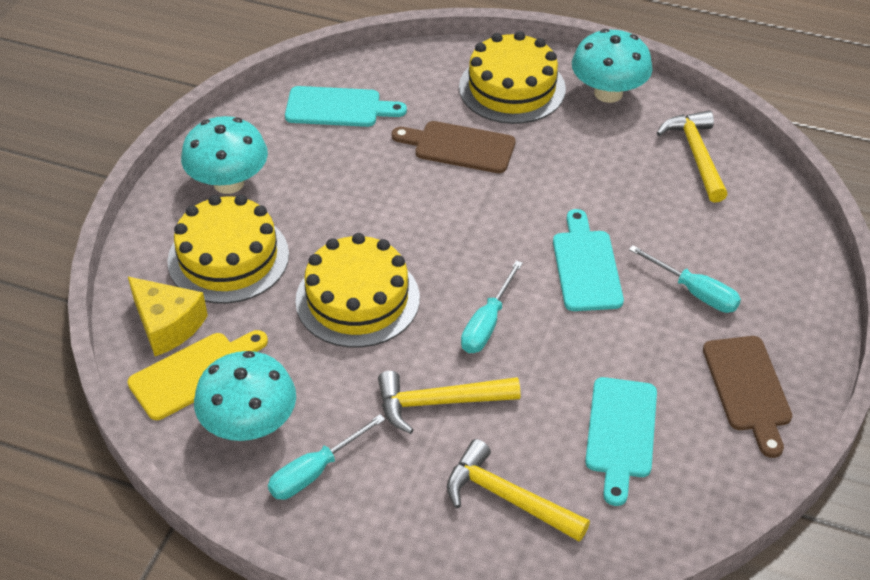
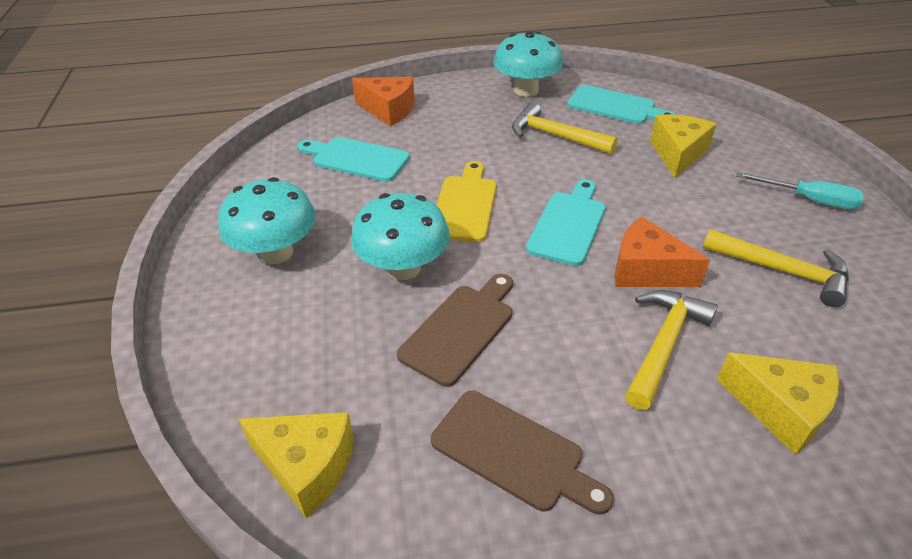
orange cheese: 0 -> 2
turquoise screwdriver: 3 -> 1
yellow cake: 3 -> 0
yellow cheese: 1 -> 3

